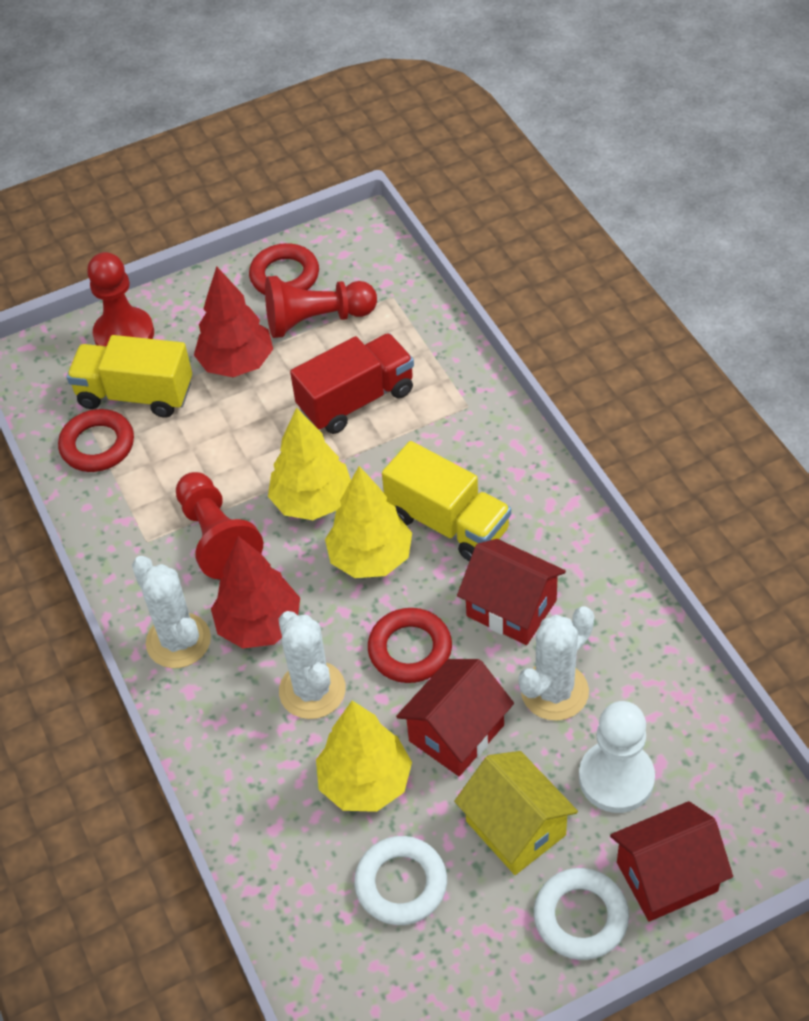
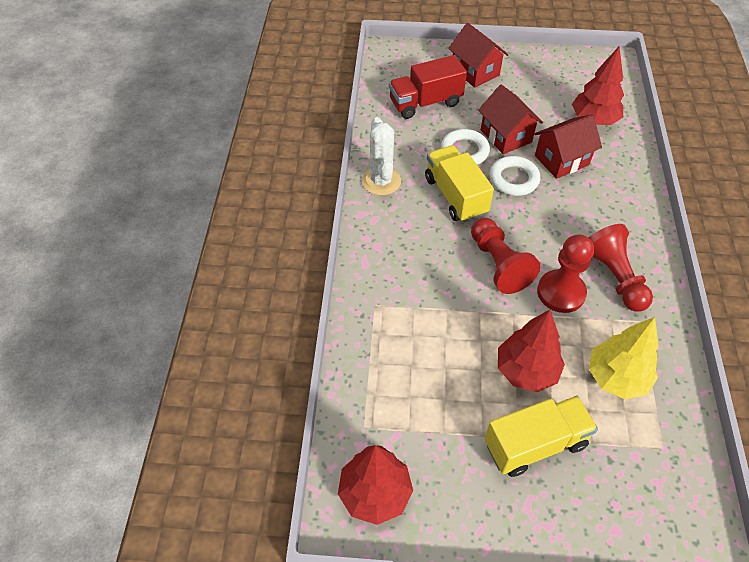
red ring: 3 -> 0
red tree: 2 -> 3
white cactus: 3 -> 1
white pawn: 1 -> 0
yellow house: 1 -> 0
yellow tree: 3 -> 1

